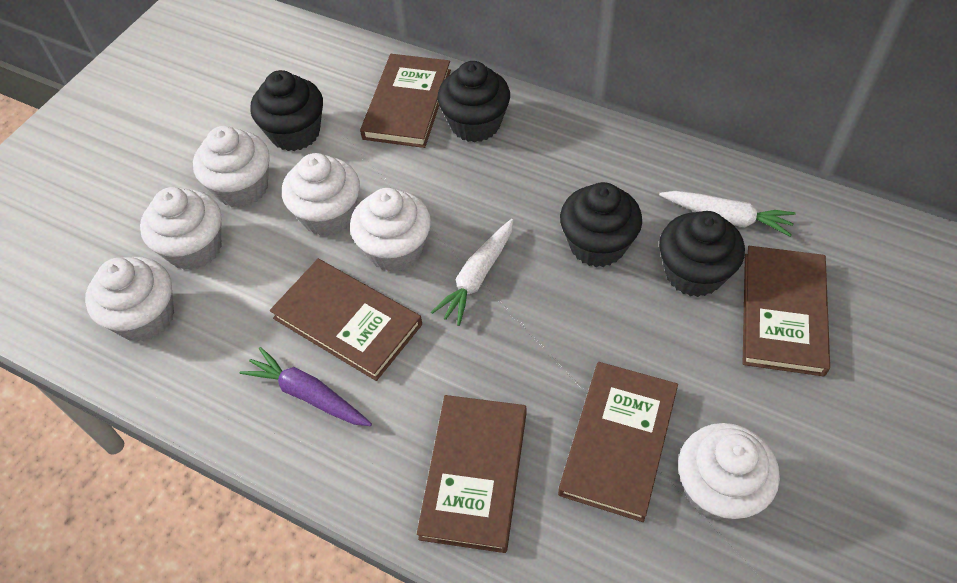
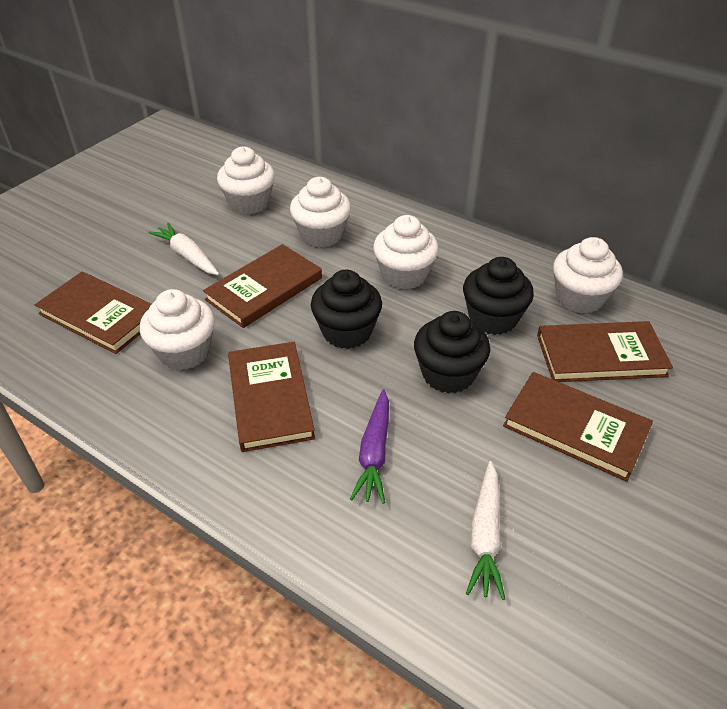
black cupcake: 4 -> 3
white cupcake: 6 -> 5

